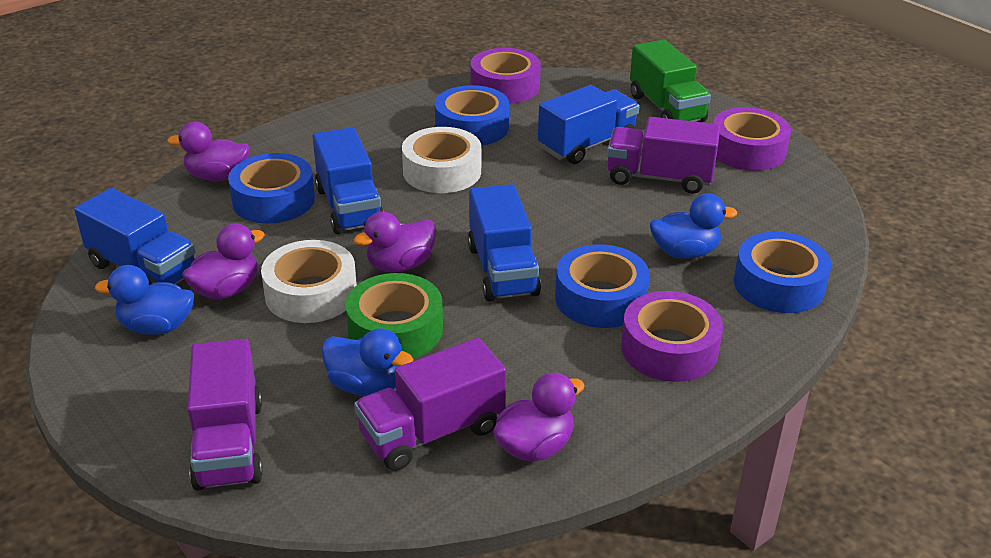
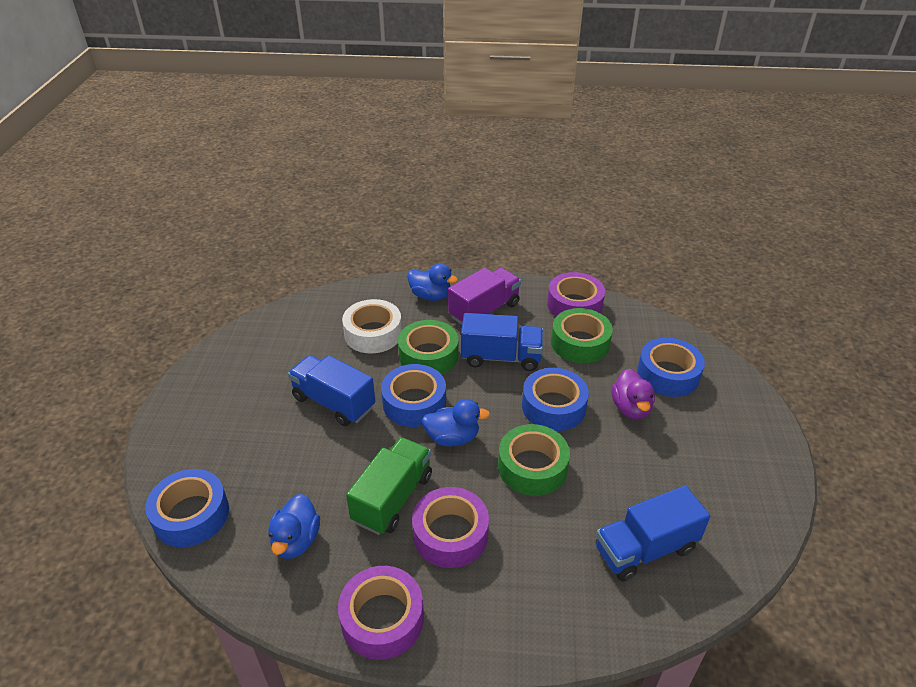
blue truck: 4 -> 3
green tape: 1 -> 3
purple duck: 4 -> 1
purple truck: 3 -> 1
white tape: 2 -> 1

